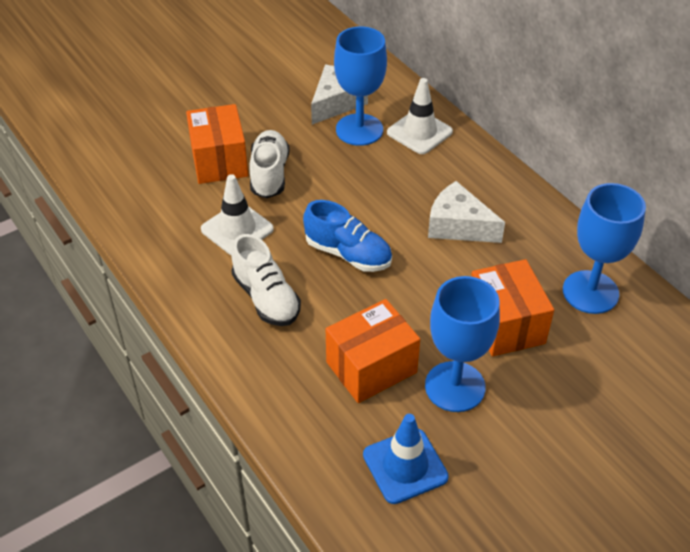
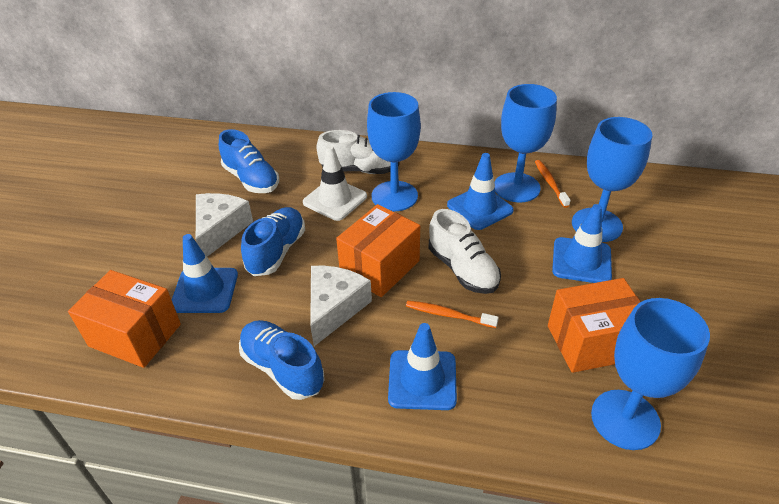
blue goblet: 3 -> 4
blue shoe: 1 -> 3
blue traffic cone: 1 -> 4
orange toothbrush: 0 -> 2
white traffic cone: 2 -> 1

